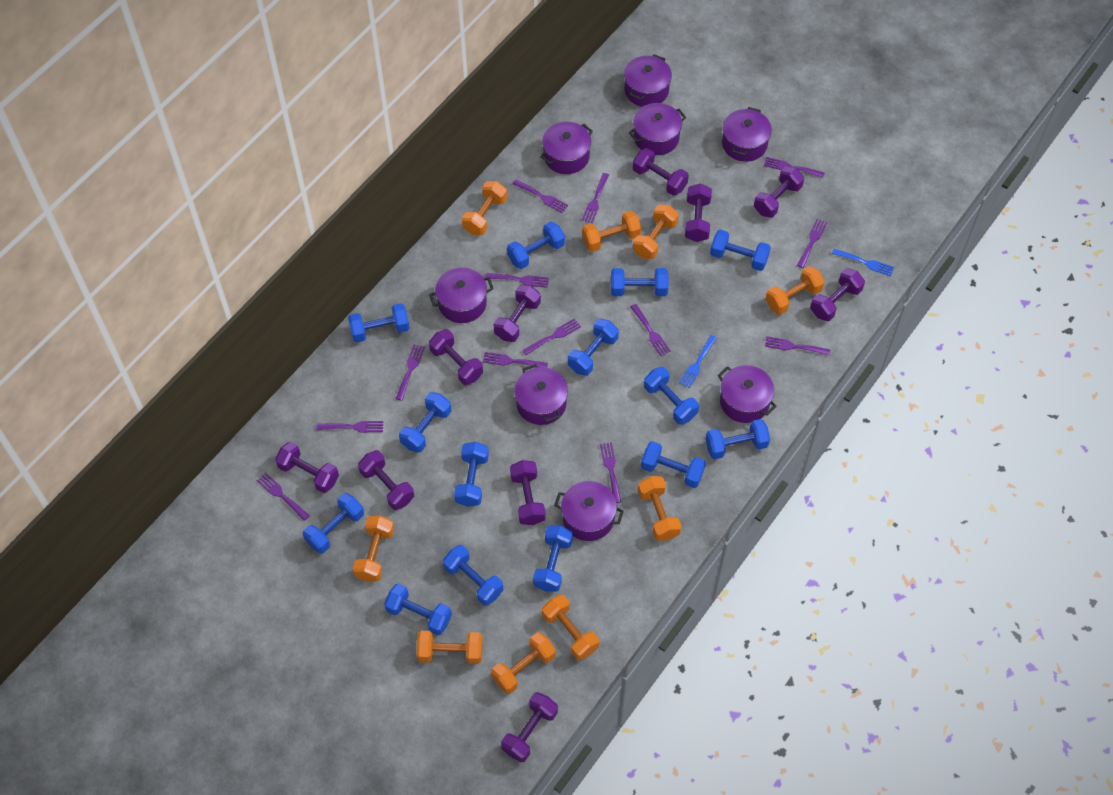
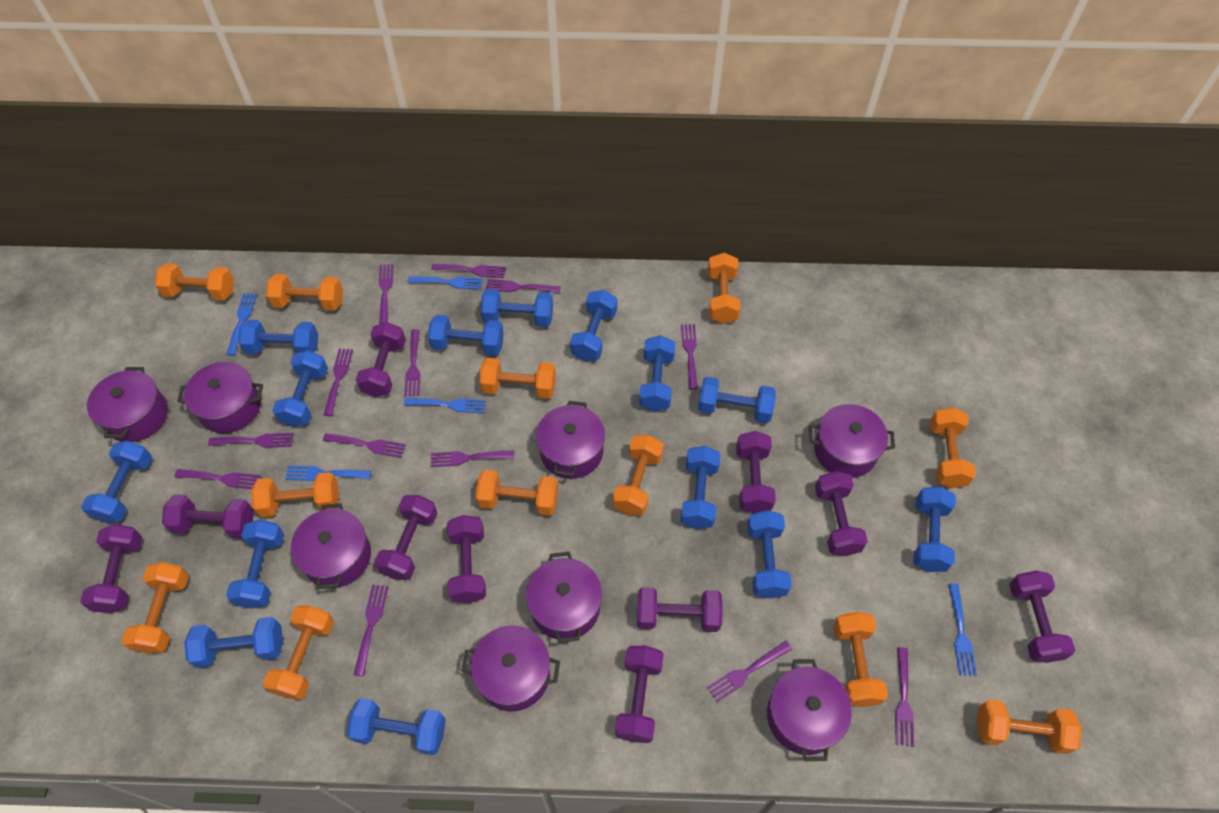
blue fork: 2 -> 5
orange dumbbell: 9 -> 12

